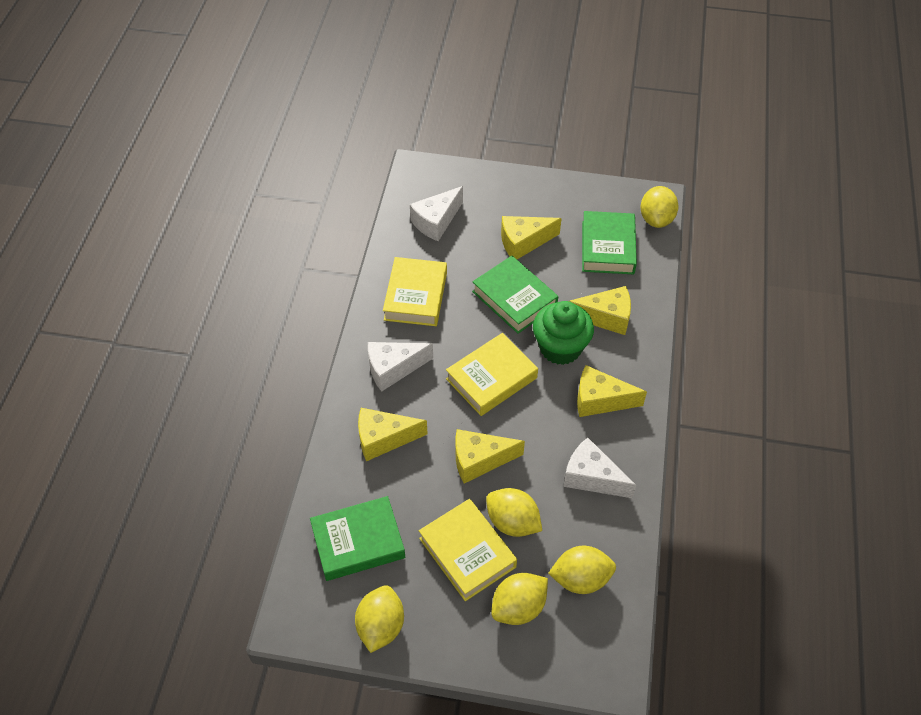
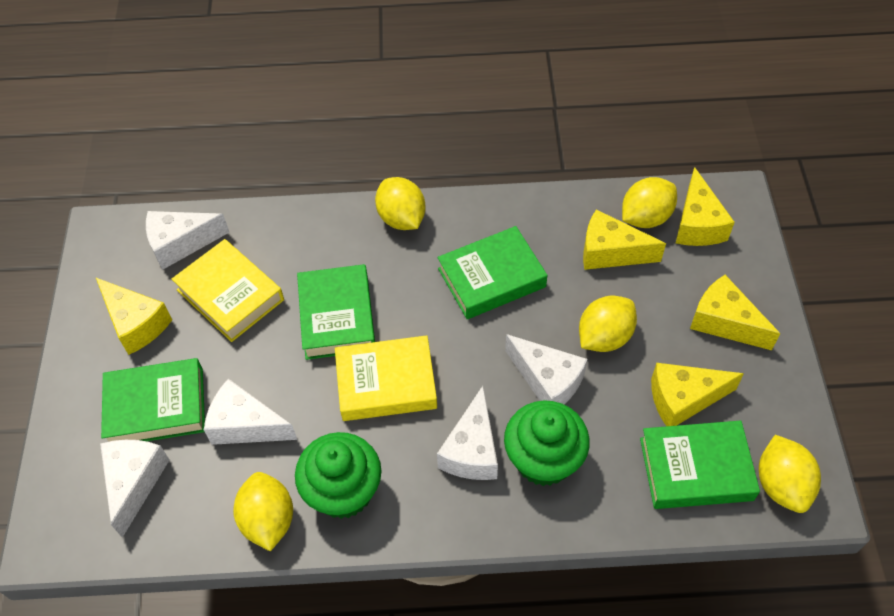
green book: 3 -> 4
green cupcake: 1 -> 2
white cheese: 3 -> 5
yellow book: 3 -> 2

